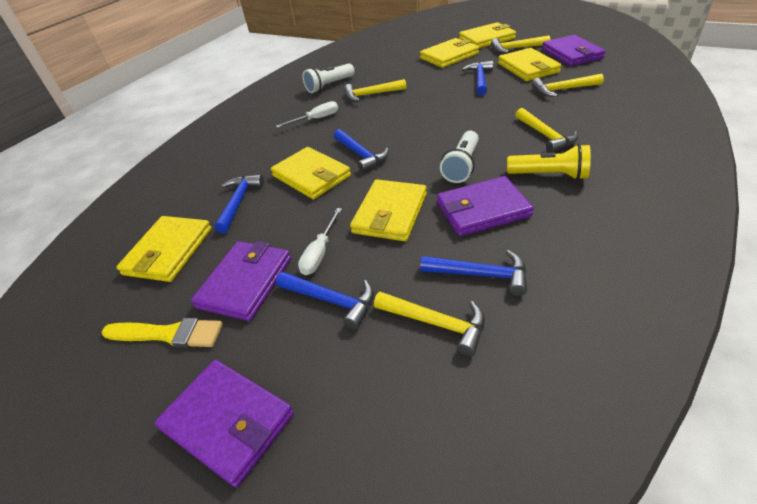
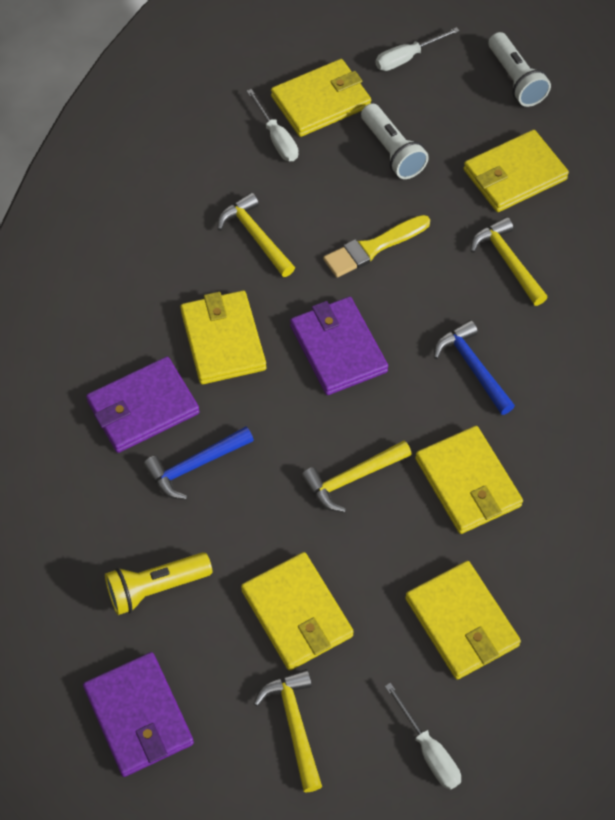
blue hammer: 5 -> 2
purple wallet: 4 -> 3
white screwdriver: 2 -> 3
yellow hammer: 5 -> 4

